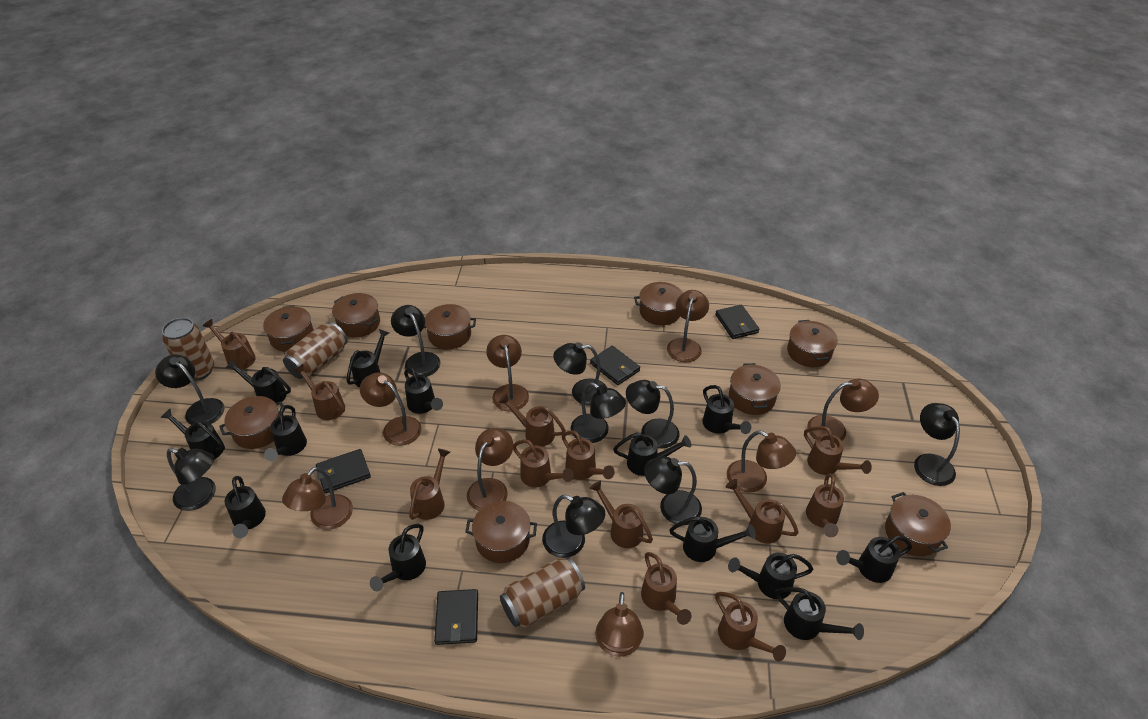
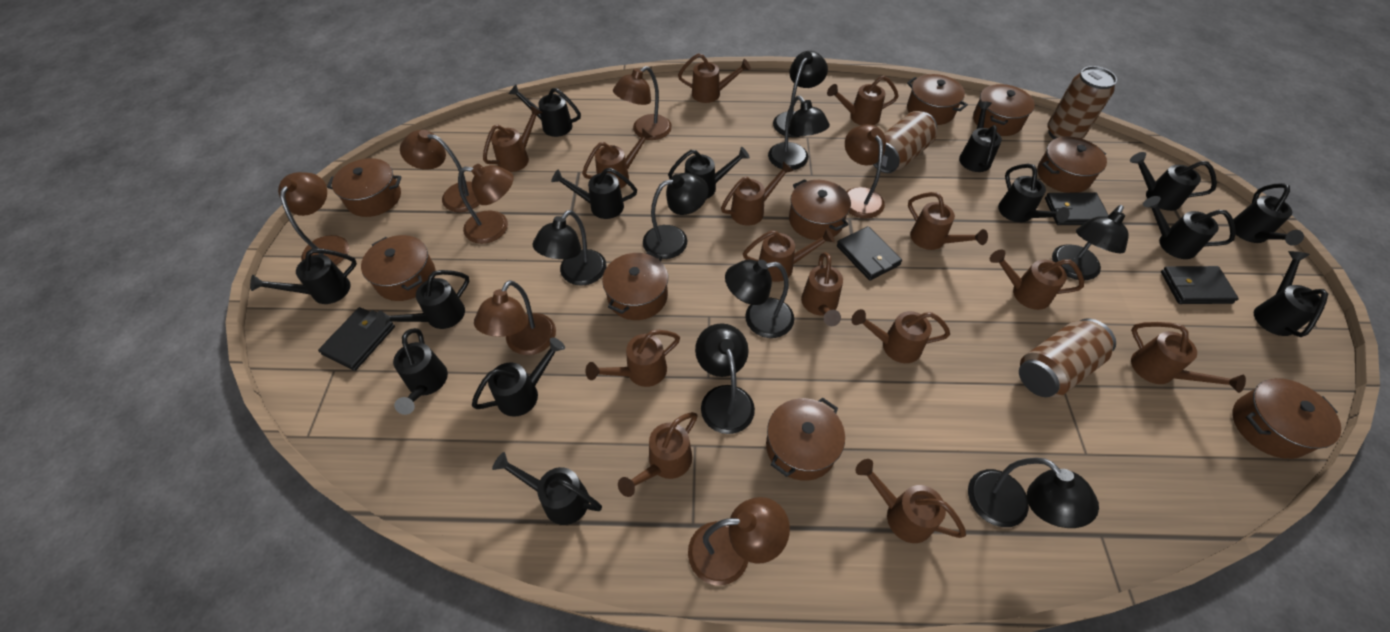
black lamp: 9 -> 8
black watering can: 13 -> 14
brown lamp: 8 -> 7
brown watering can: 12 -> 14

